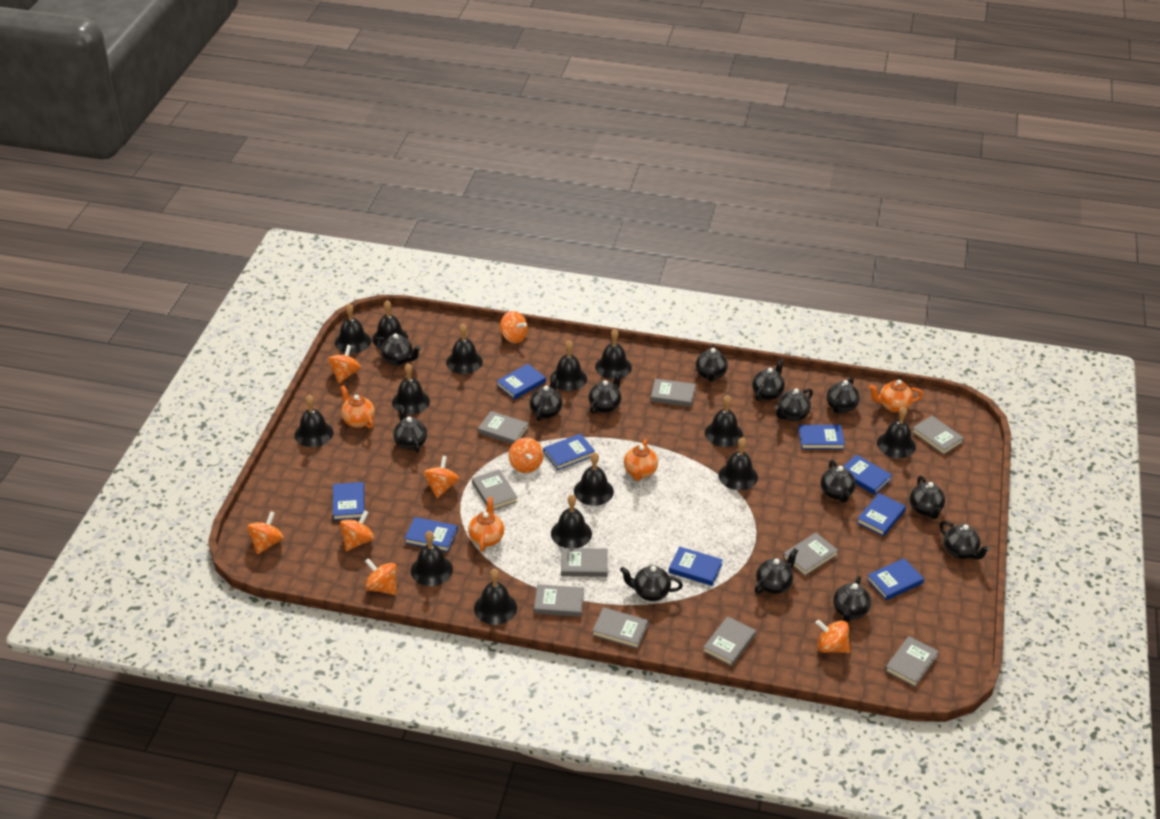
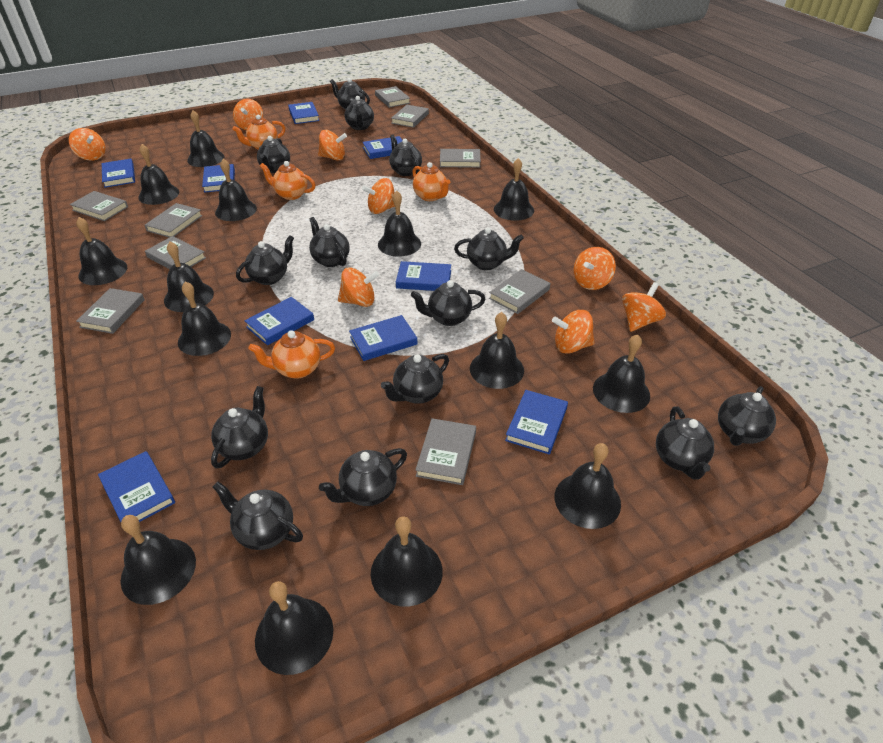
grey book: 10 -> 9

